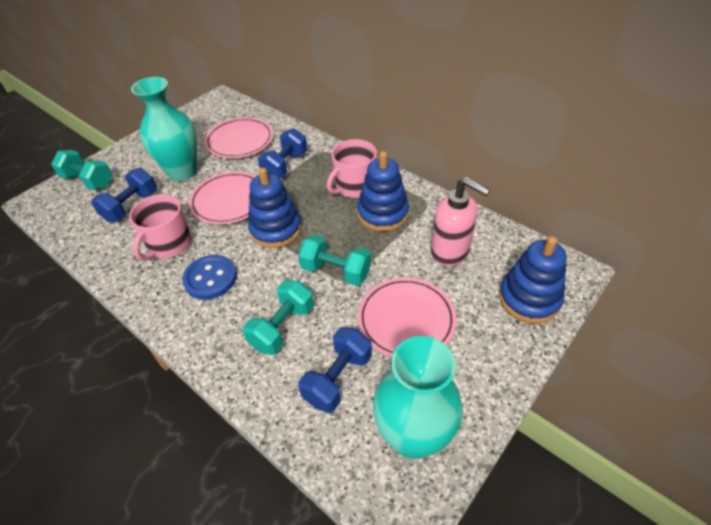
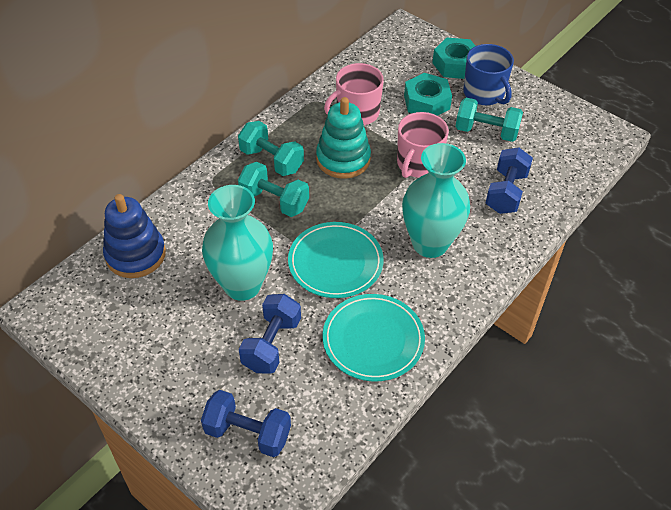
blue button: 1 -> 0
blue mug: 0 -> 1
blue stacking toy: 3 -> 1
pink plate: 3 -> 0
pink soap dispenser: 1 -> 0
turquoise nut: 0 -> 2
turquoise plate: 0 -> 2
turquoise stacking toy: 0 -> 1

